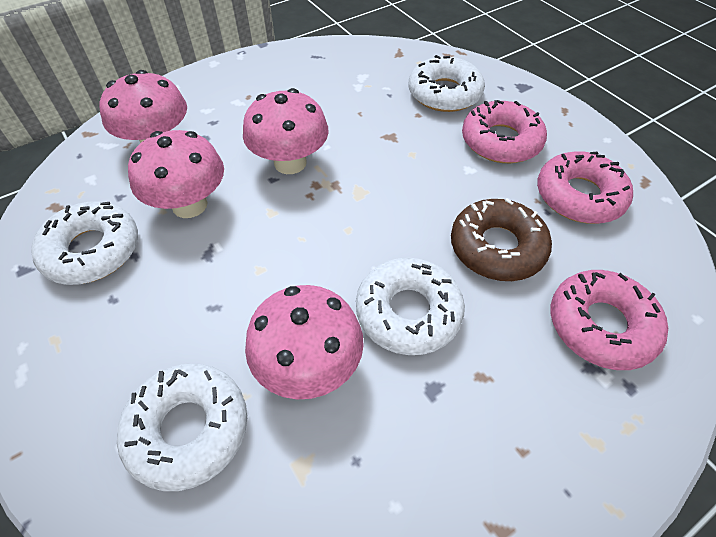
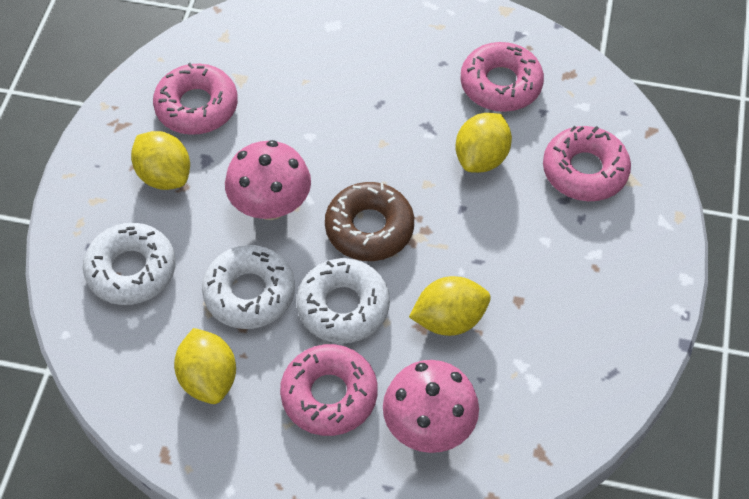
pink donut: 3 -> 4
pink mushroom: 4 -> 2
white donut: 4 -> 3
yellow lemon: 0 -> 4

